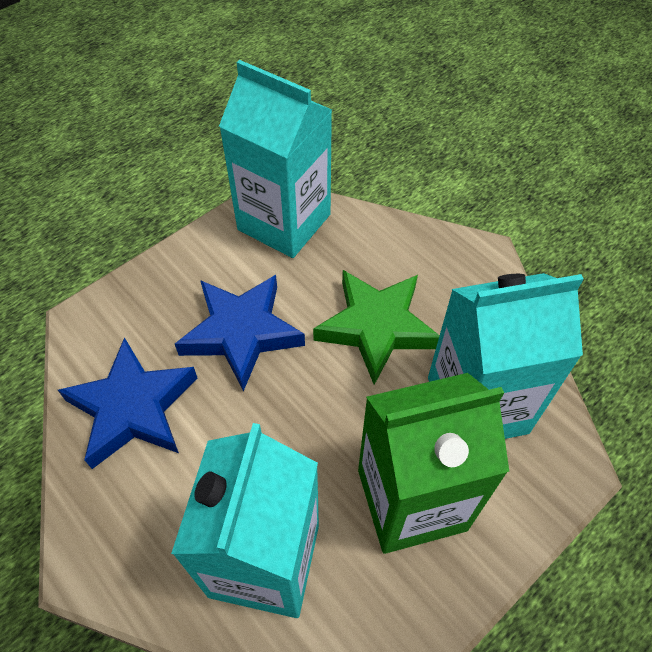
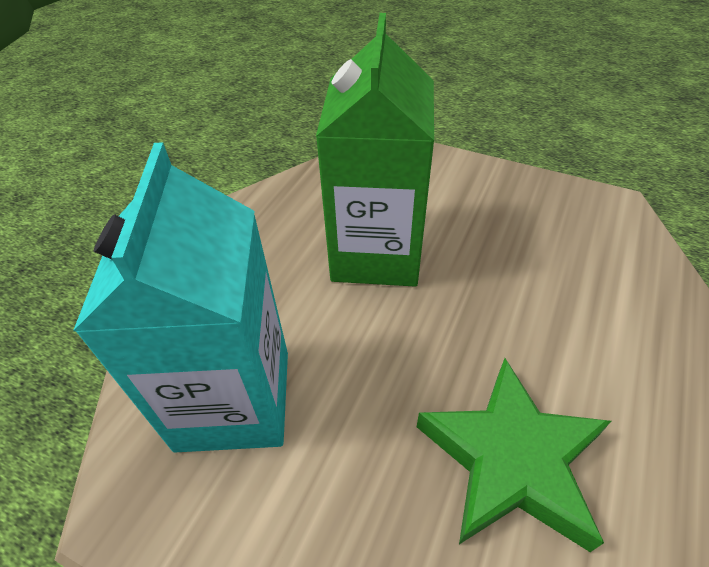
blue star: 2 -> 0
turquoise carton: 3 -> 1

